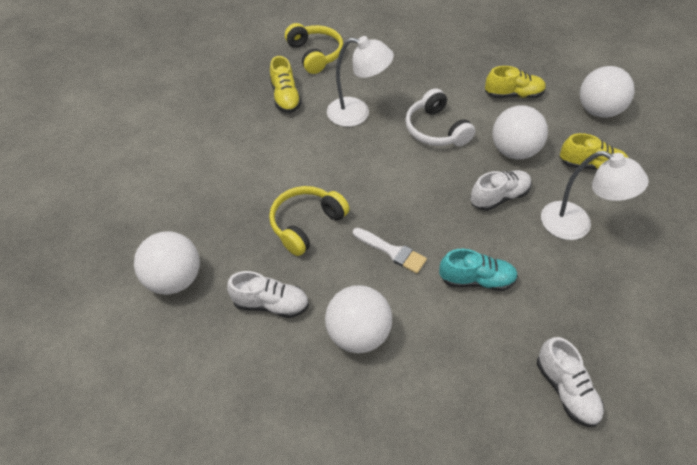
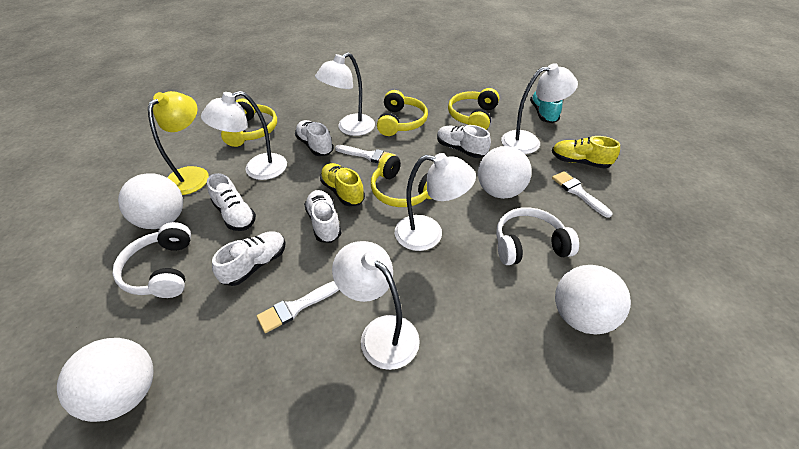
white brush: 1 -> 3
white headphones: 1 -> 2
white lamp: 2 -> 5
white shoe: 3 -> 5
yellow headphones: 2 -> 4
yellow lamp: 0 -> 1
yellow shoe: 3 -> 2

